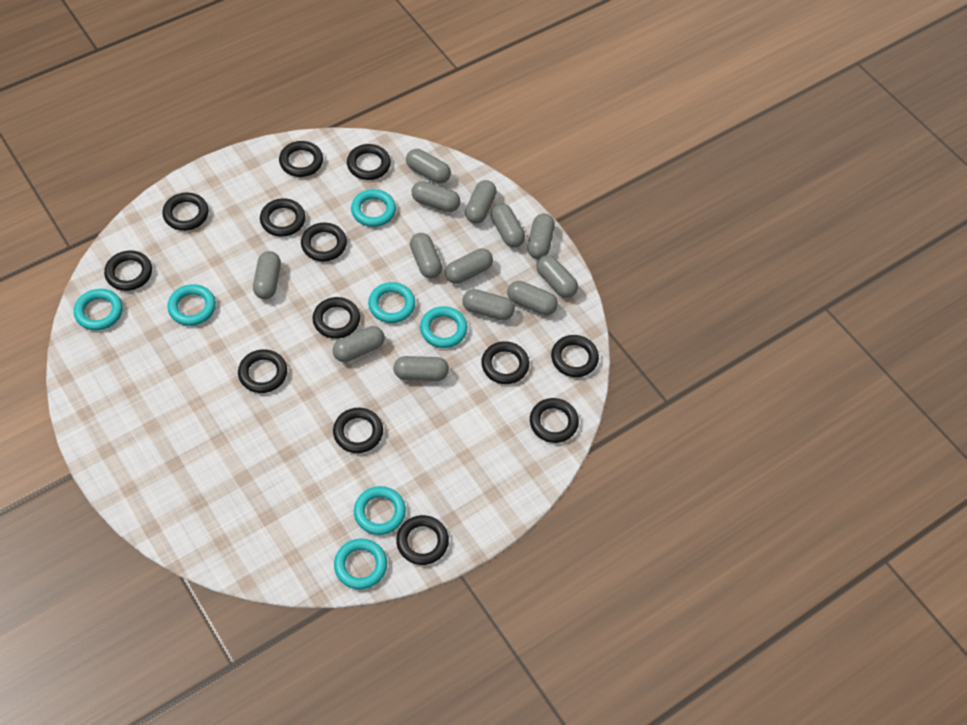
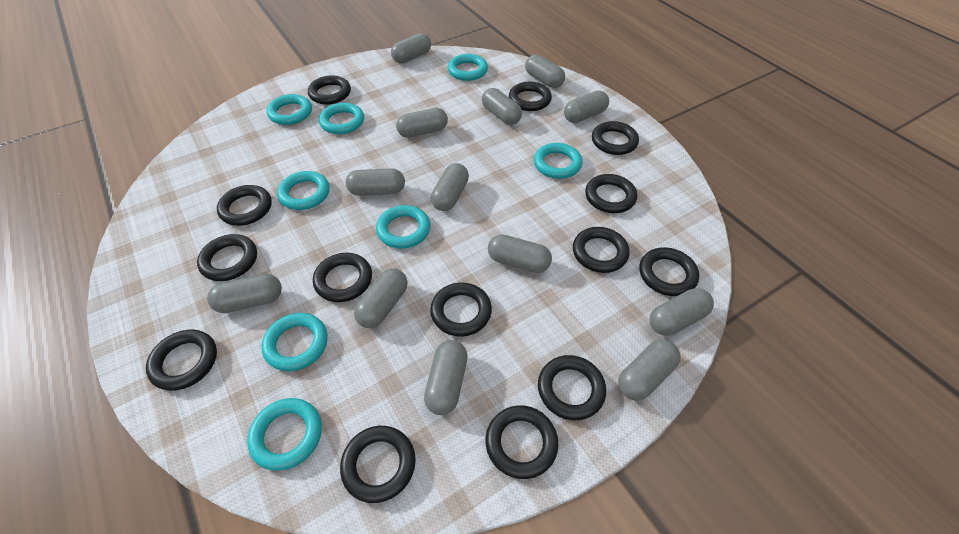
black ring: 13 -> 14
turquoise ring: 7 -> 8

